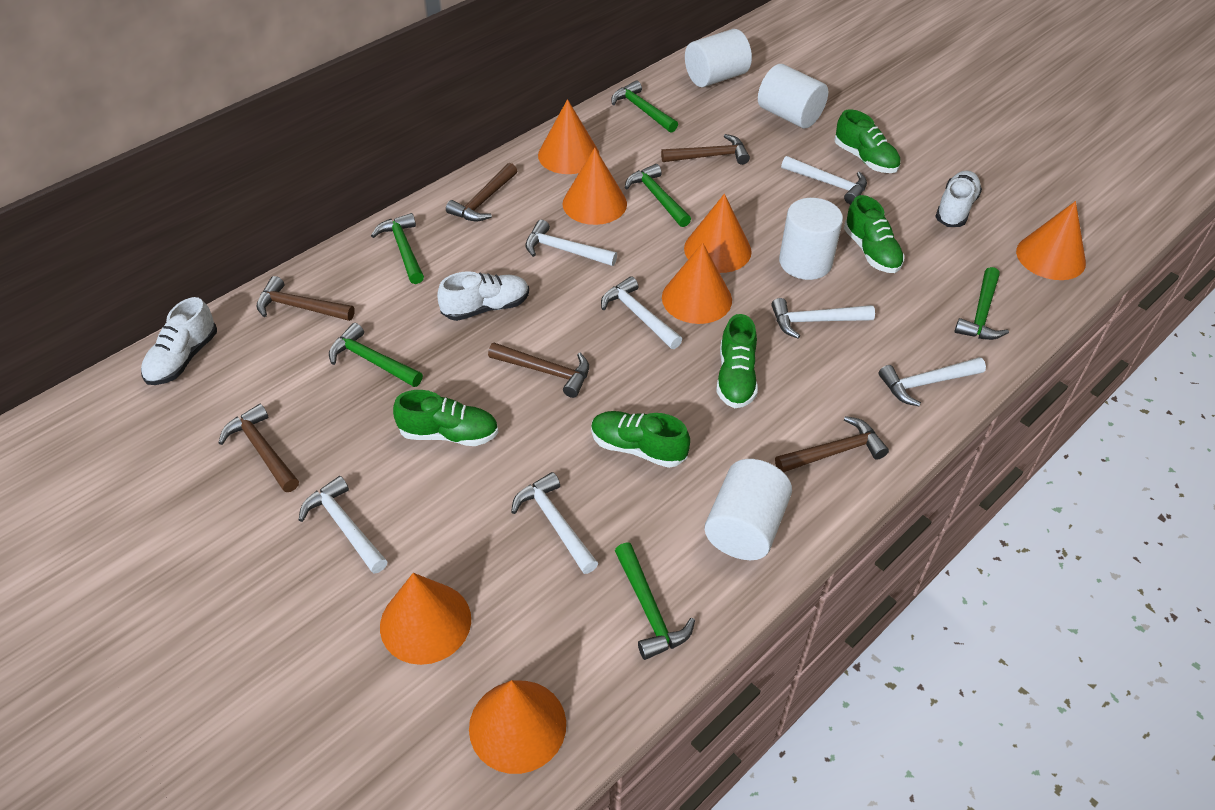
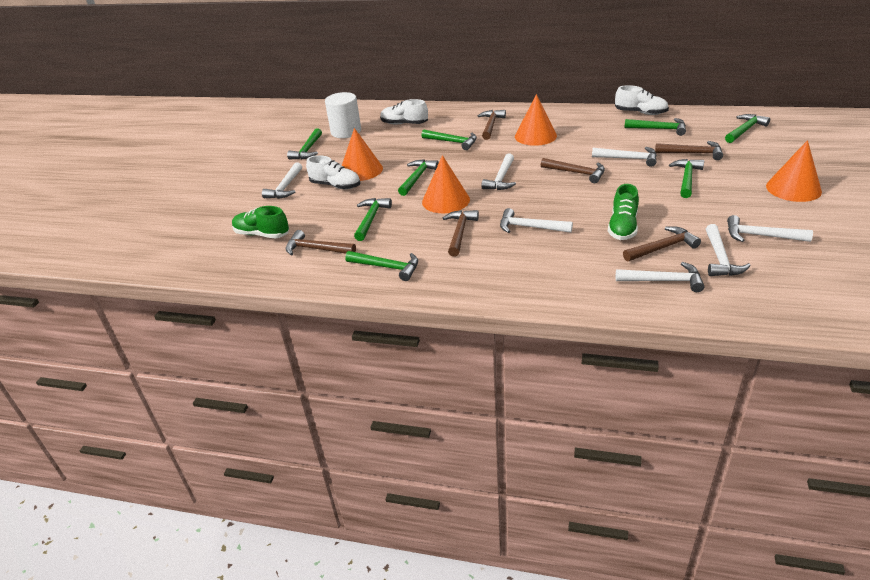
green hammer: 6 -> 8
green shoe: 5 -> 2
orange cone: 7 -> 4
white cylinder: 4 -> 1

